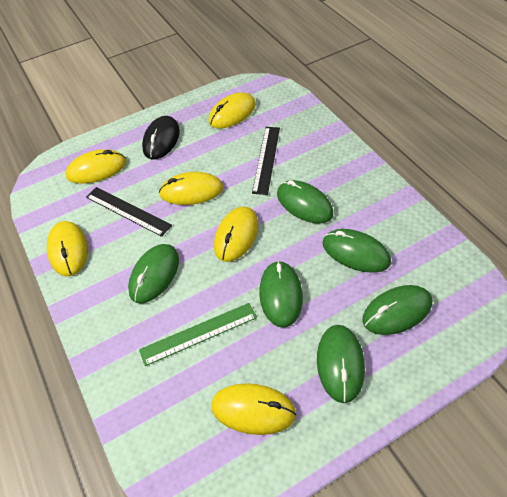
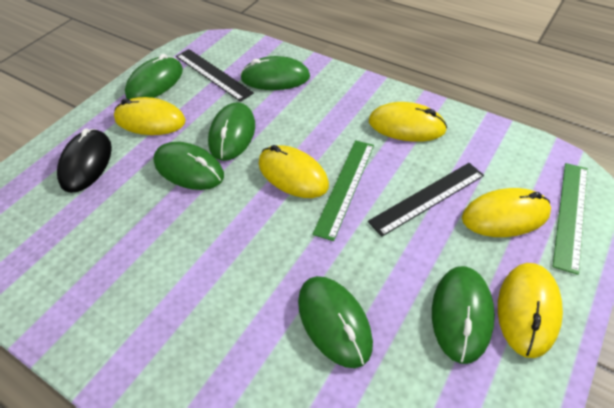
green ruler: 1 -> 2
yellow mouse: 6 -> 5

